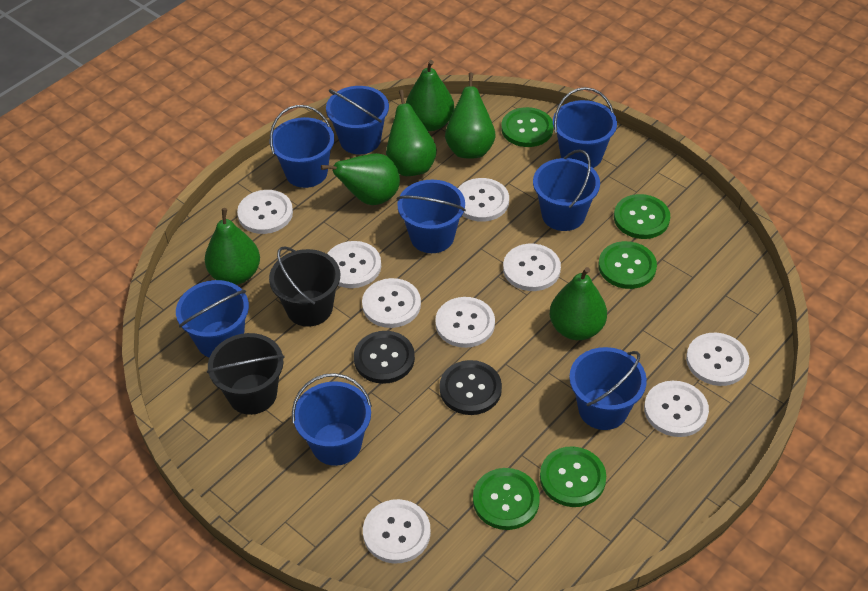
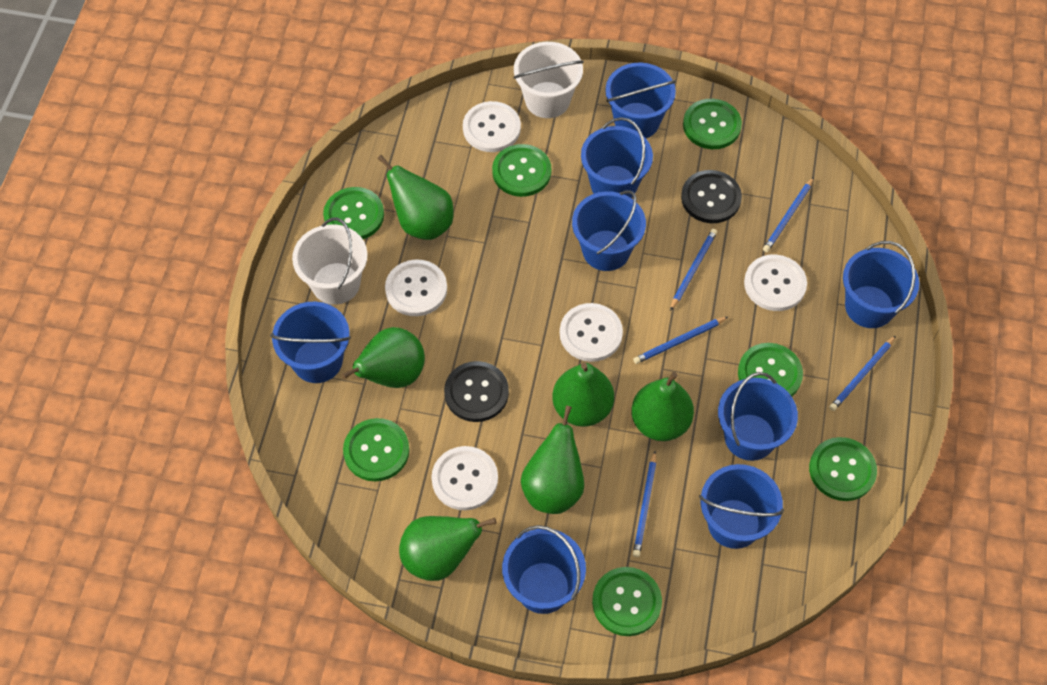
black bucket: 2 -> 0
blue pencil: 0 -> 5
green button: 5 -> 7
white bucket: 0 -> 2
white button: 9 -> 5

